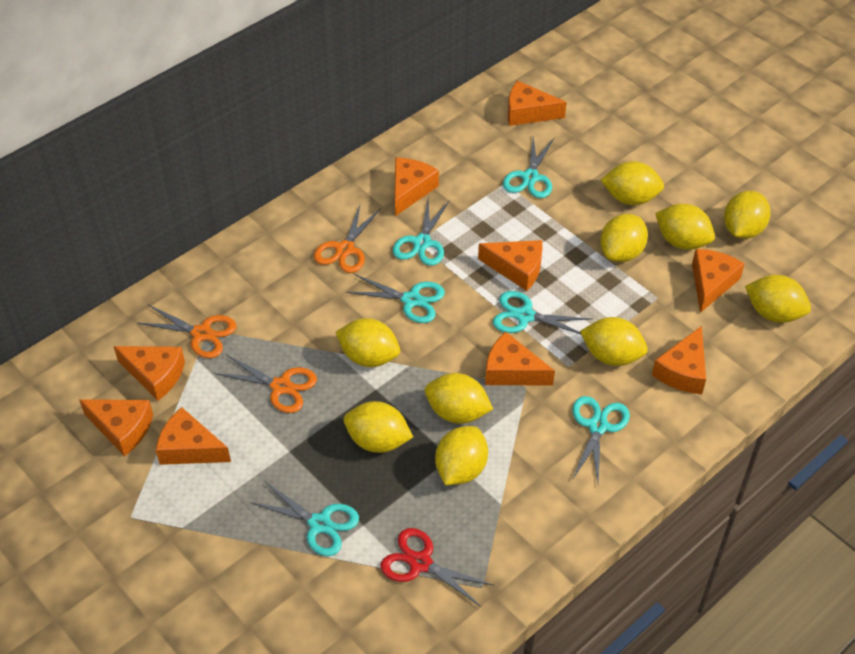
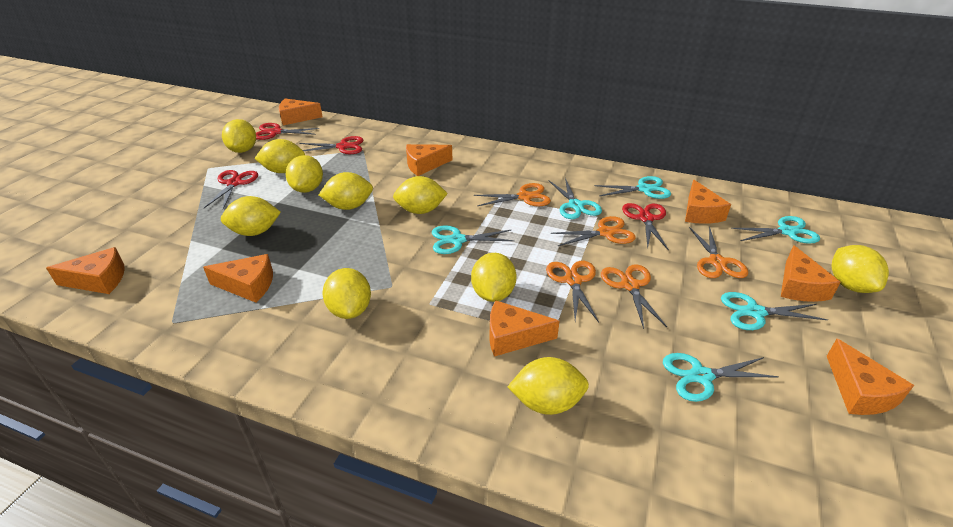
orange cheese: 9 -> 8
orange scissors: 3 -> 5
red scissors: 1 -> 4

